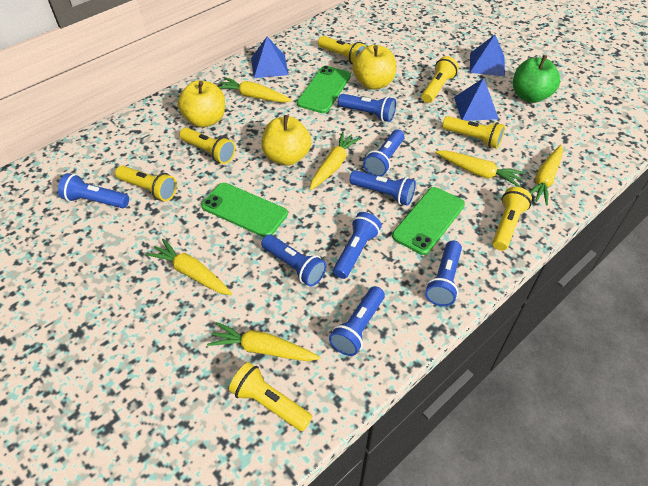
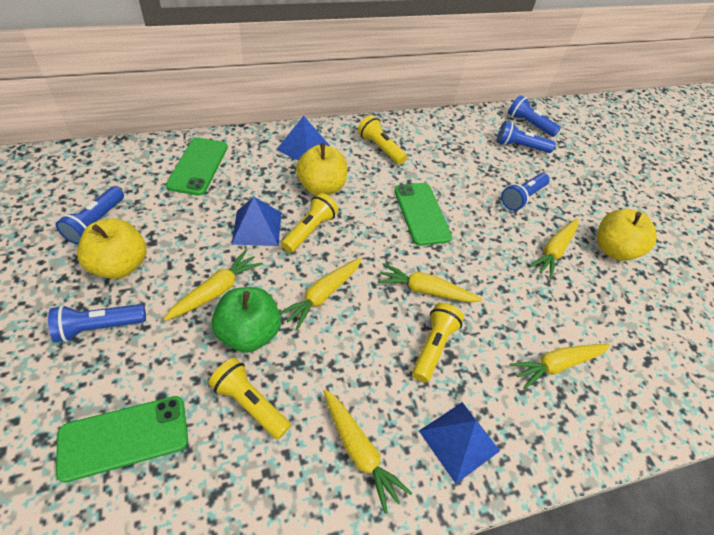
blue flashlight: 8 -> 5
yellow flashlight: 7 -> 4

